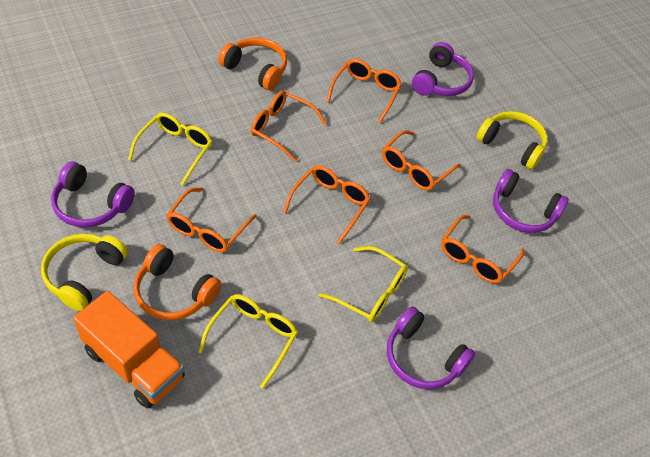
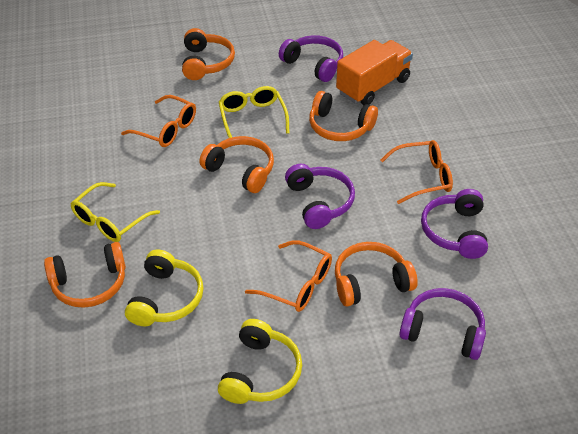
orange glasses: 6 -> 3
orange headphones: 2 -> 5
yellow glasses: 3 -> 2

